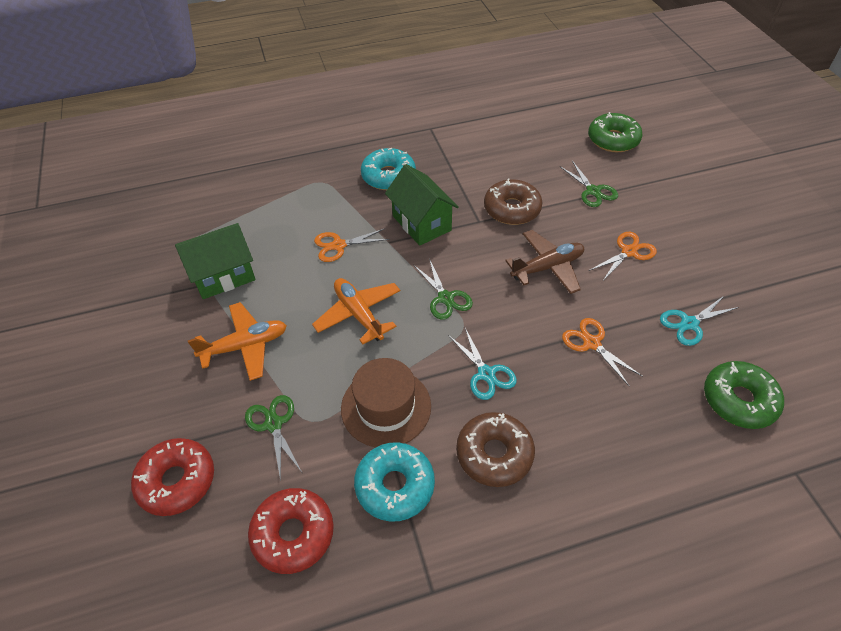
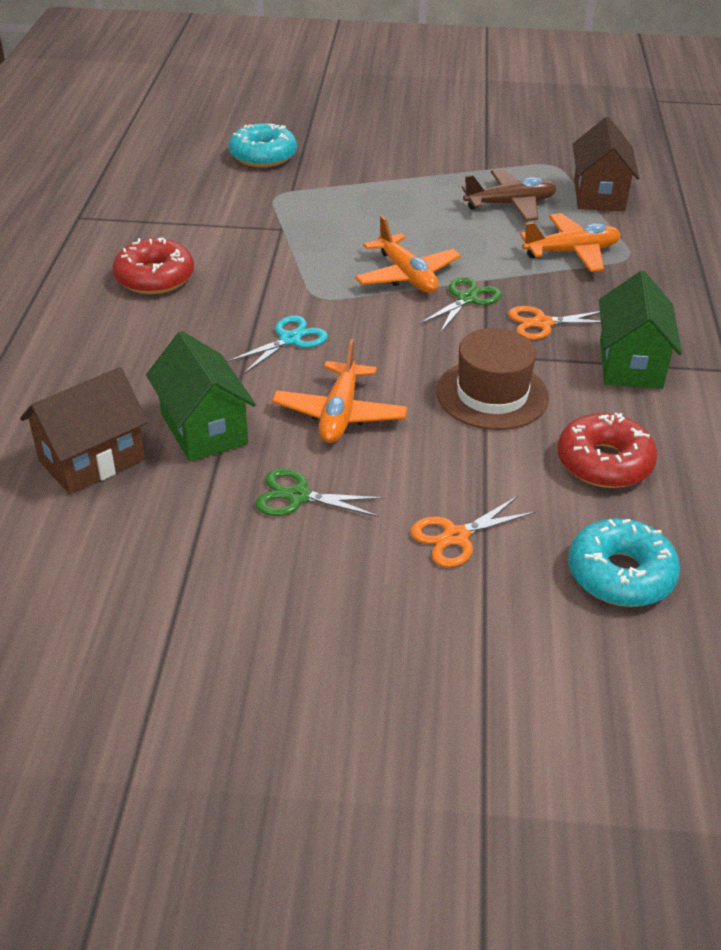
brown donut: 2 -> 0
brown house: 0 -> 2
green donut: 2 -> 0
green scissors: 3 -> 2
orange plane: 2 -> 3
orange scissors: 3 -> 2
turquoise scissors: 2 -> 1

